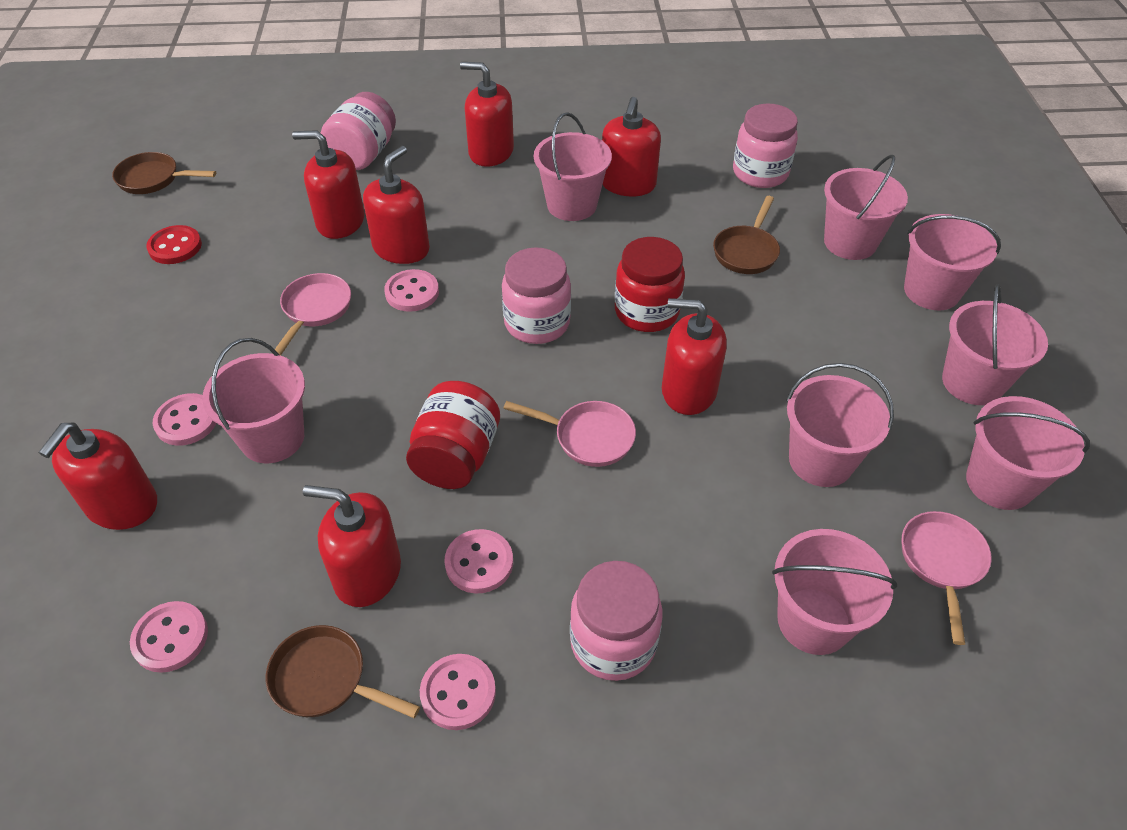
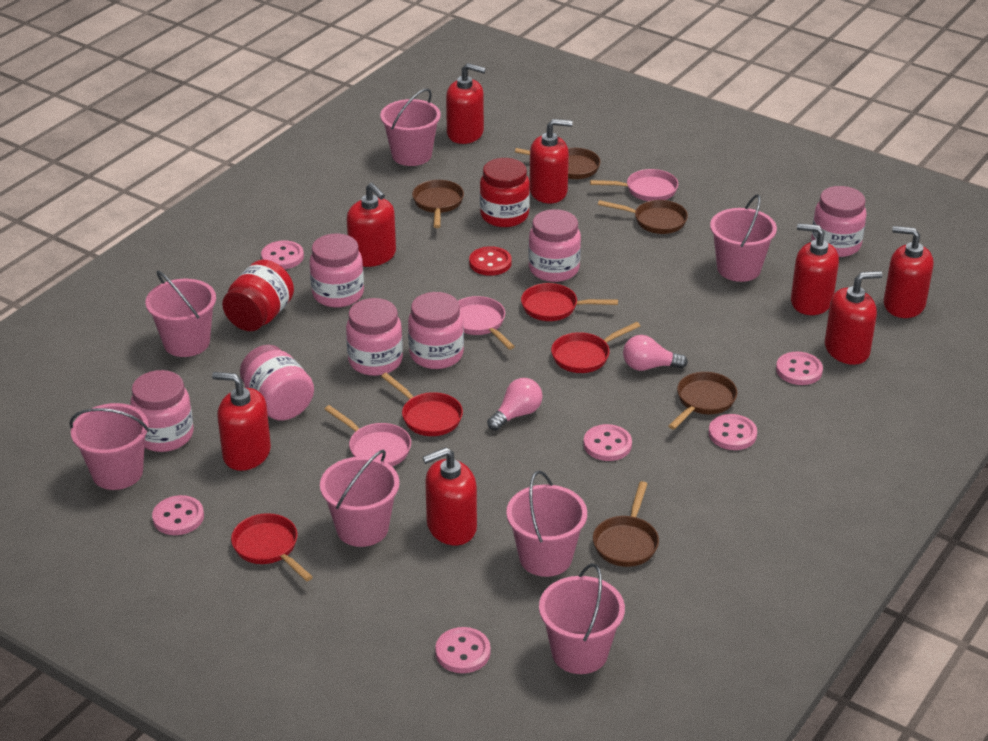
brown pan: 3 -> 5
pink bucket: 8 -> 7
pink button: 5 -> 6
pink jar: 4 -> 7
pink light bulb: 0 -> 2
red pan: 0 -> 4
red soap dispenser: 7 -> 8

